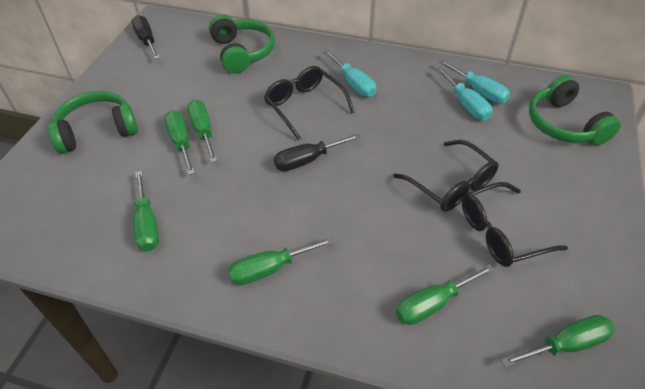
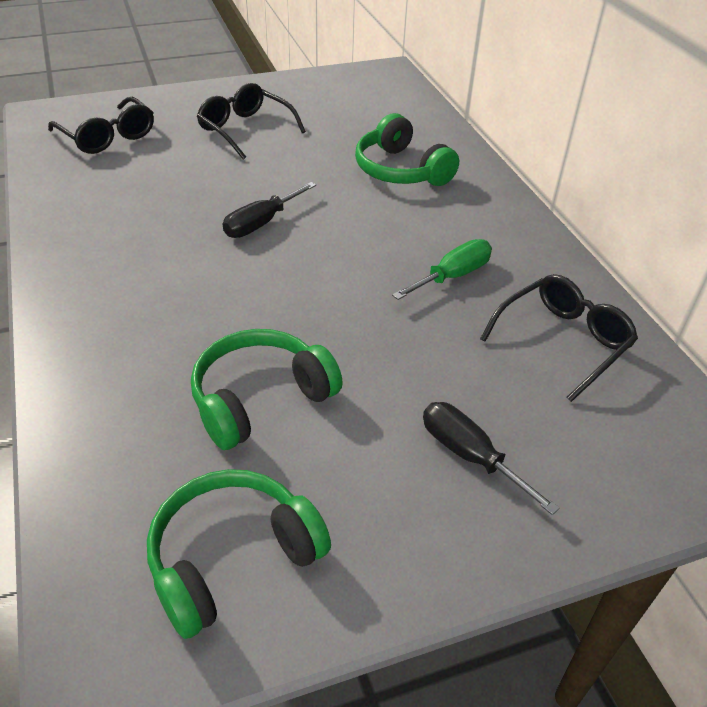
green screwdriver: 6 -> 1
turquoise screwdriver: 3 -> 0

